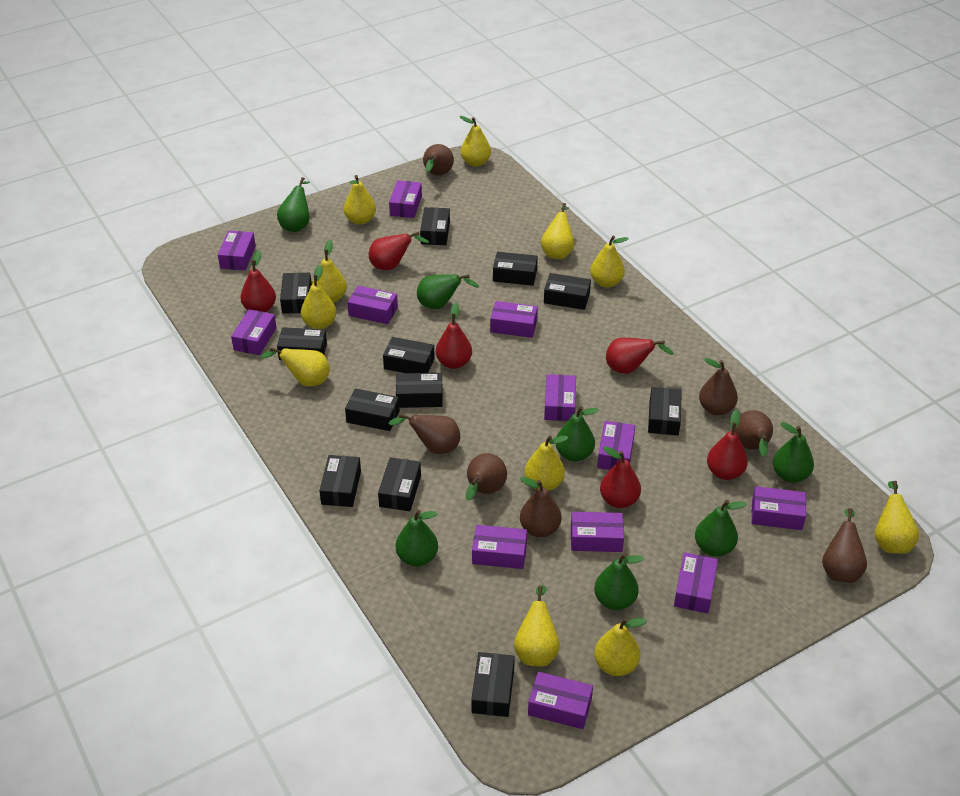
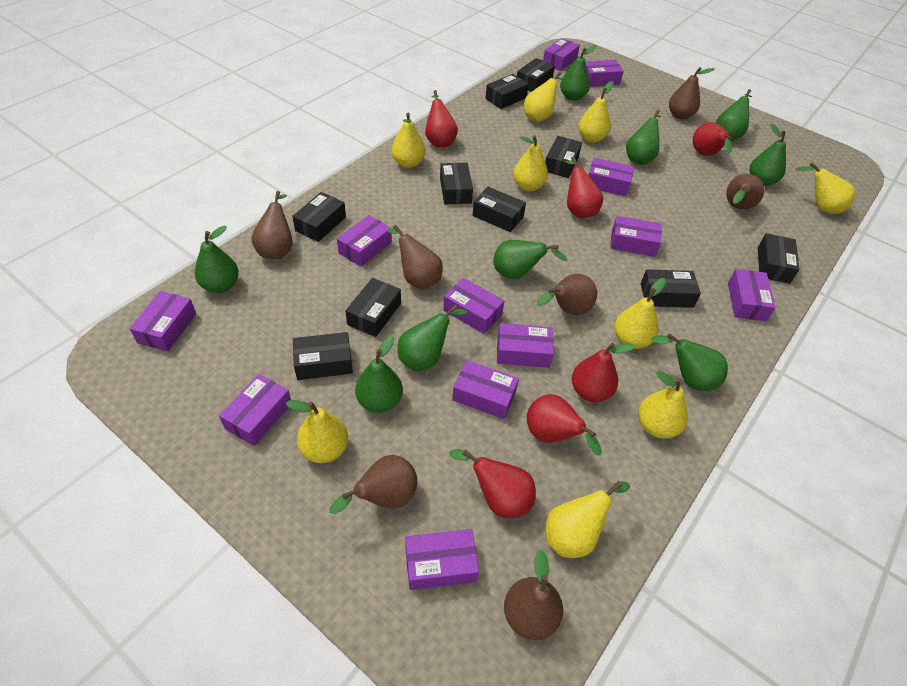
black box: 12 -> 10
green pear: 7 -> 9
yellow pear: 11 -> 9

